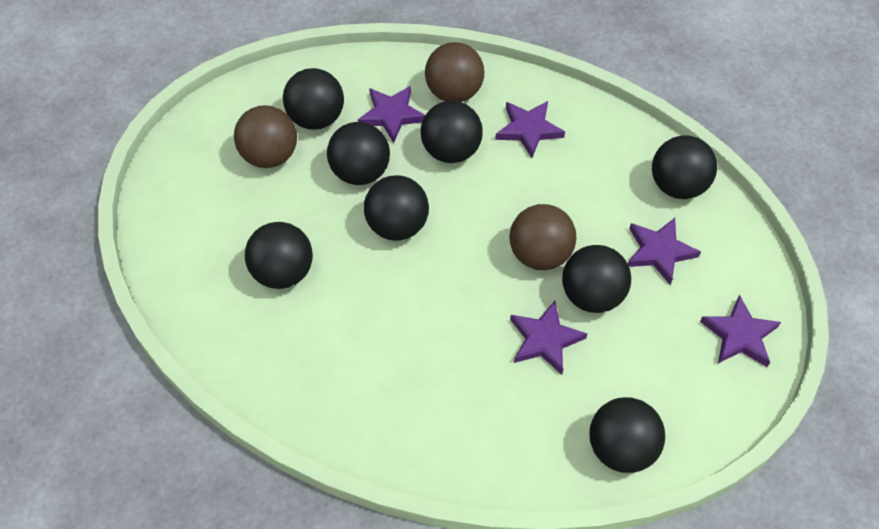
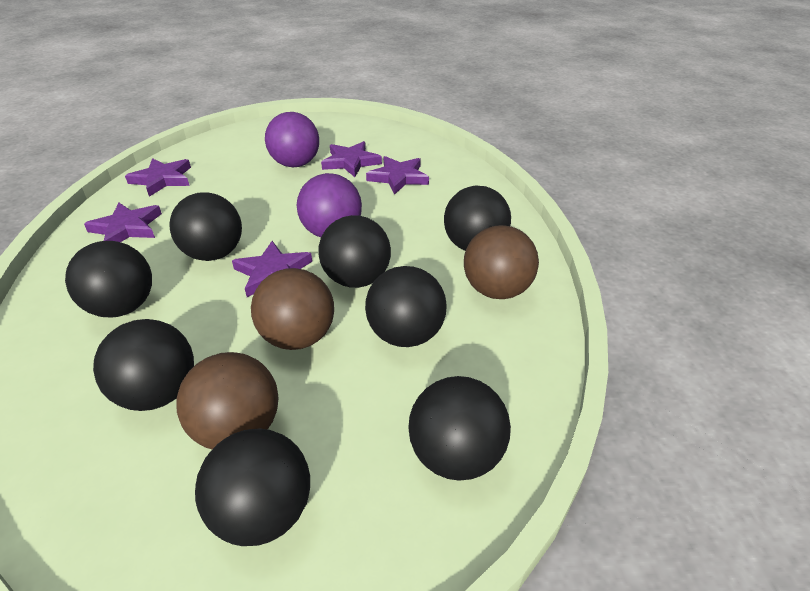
purple ball: 0 -> 2

